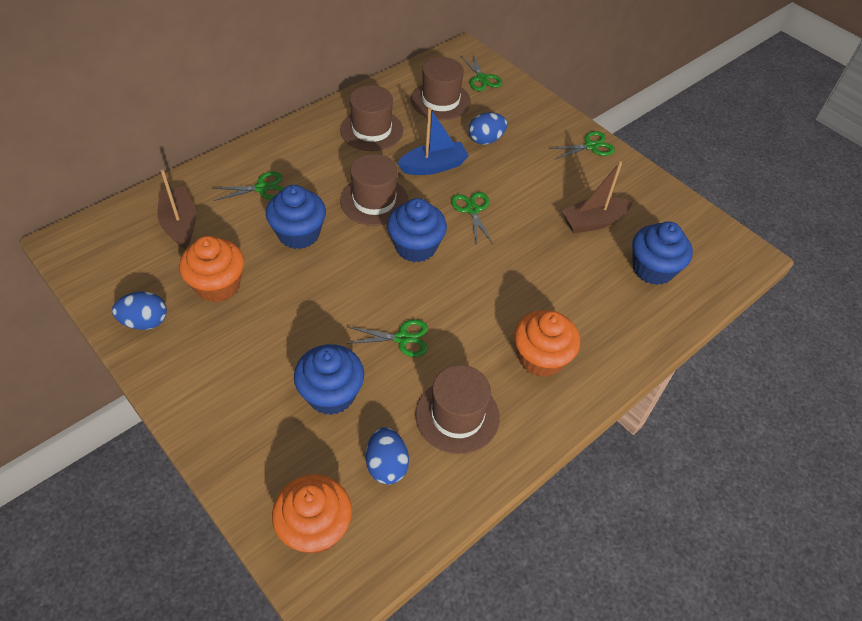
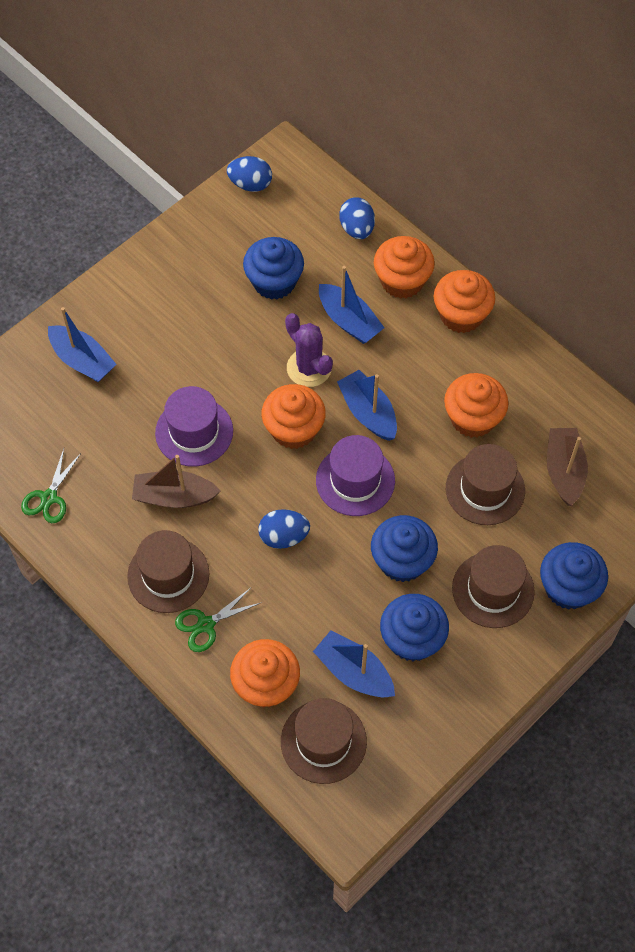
blue boat: 1 -> 4
green scissors: 5 -> 2
orange cupcake: 3 -> 5
purple cactus: 0 -> 1
purple hat: 0 -> 2

